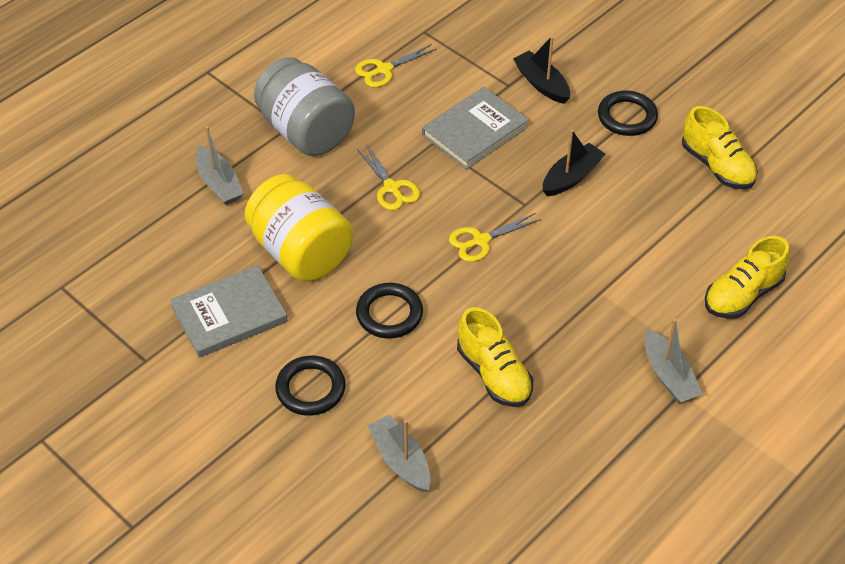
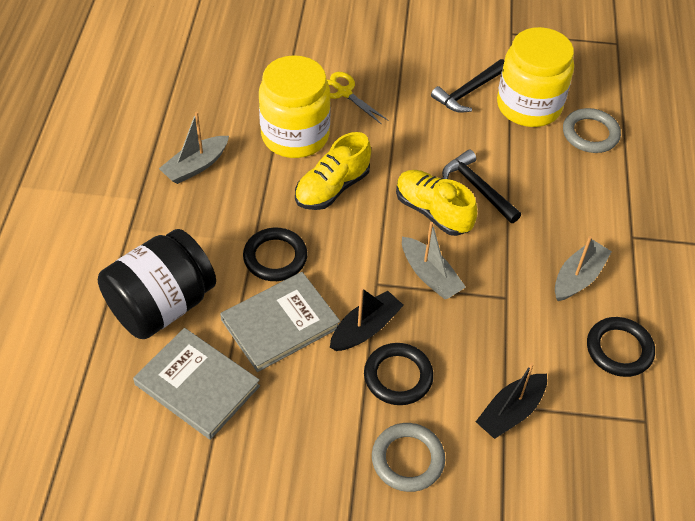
black hammer: 0 -> 2
black jar: 0 -> 1
grey jar: 1 -> 0
grey ring: 0 -> 2
yellow jar: 1 -> 2
yellow scissors: 3 -> 1
yellow shoe: 3 -> 2

